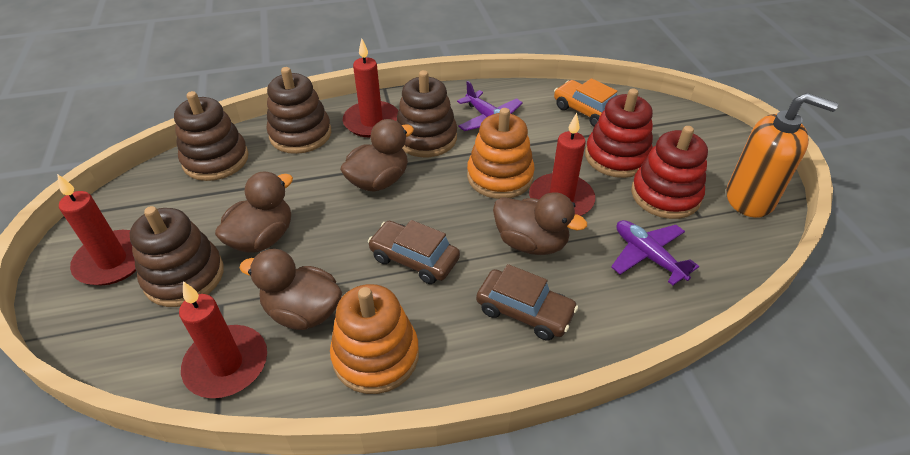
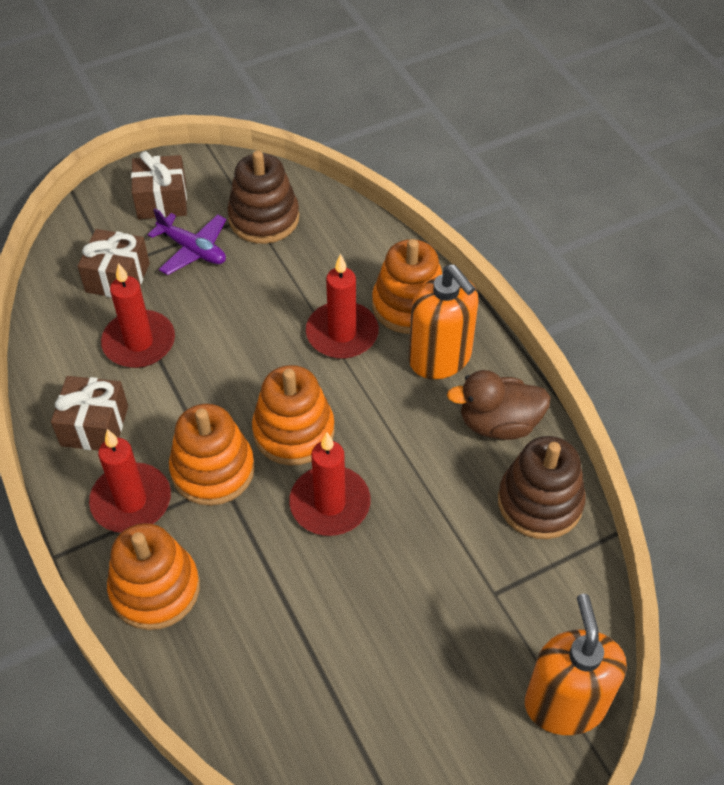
brown car: 2 -> 0
brown duck: 4 -> 1
brown gift: 0 -> 3
brown stacking toy: 4 -> 2
orange car: 1 -> 0
orange soap dispenser: 1 -> 2
orange stacking toy: 2 -> 4
purple plane: 2 -> 1
red stacking toy: 2 -> 0

